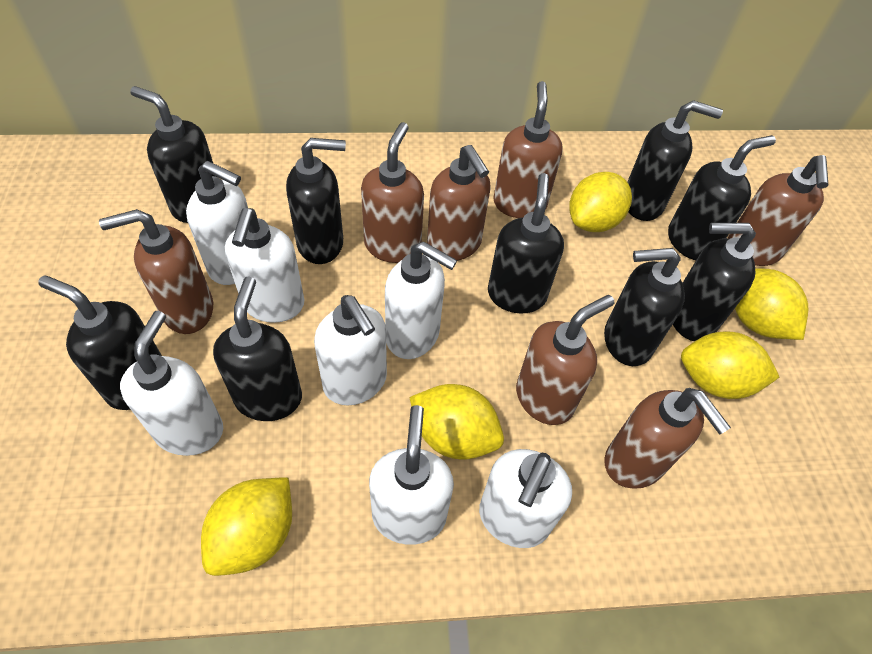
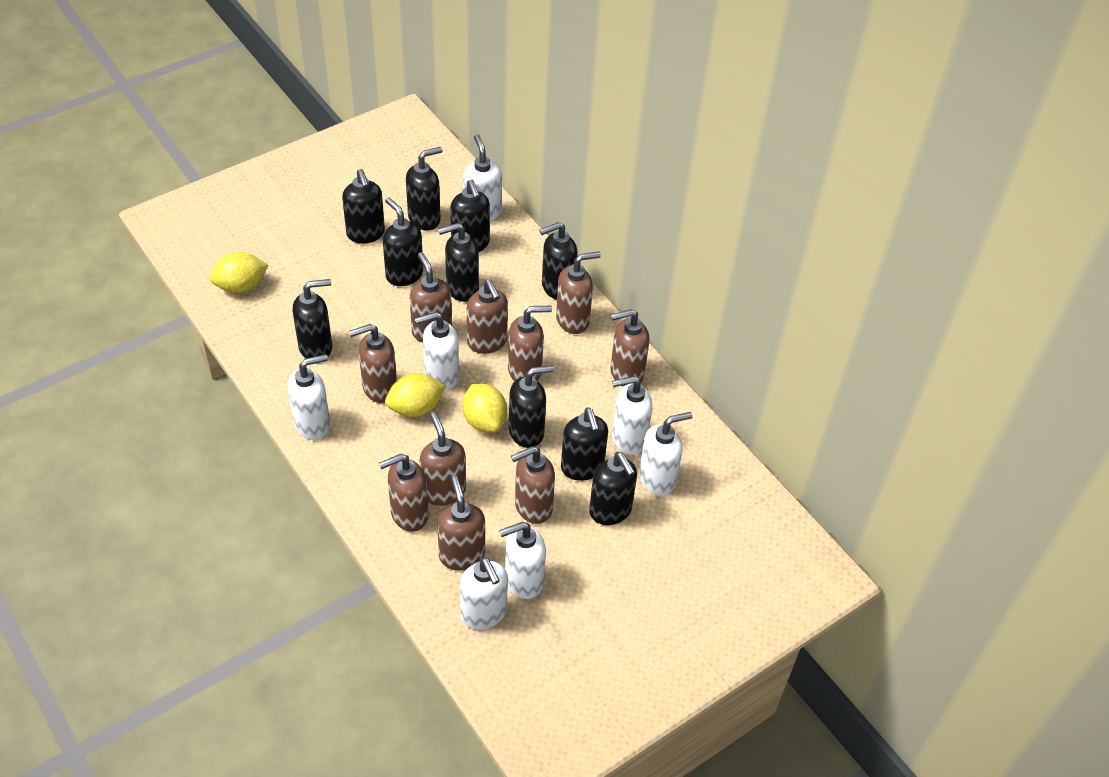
black soap dispenser: 9 -> 10
brown soap dispenser: 7 -> 10
yellow lemon: 5 -> 3

